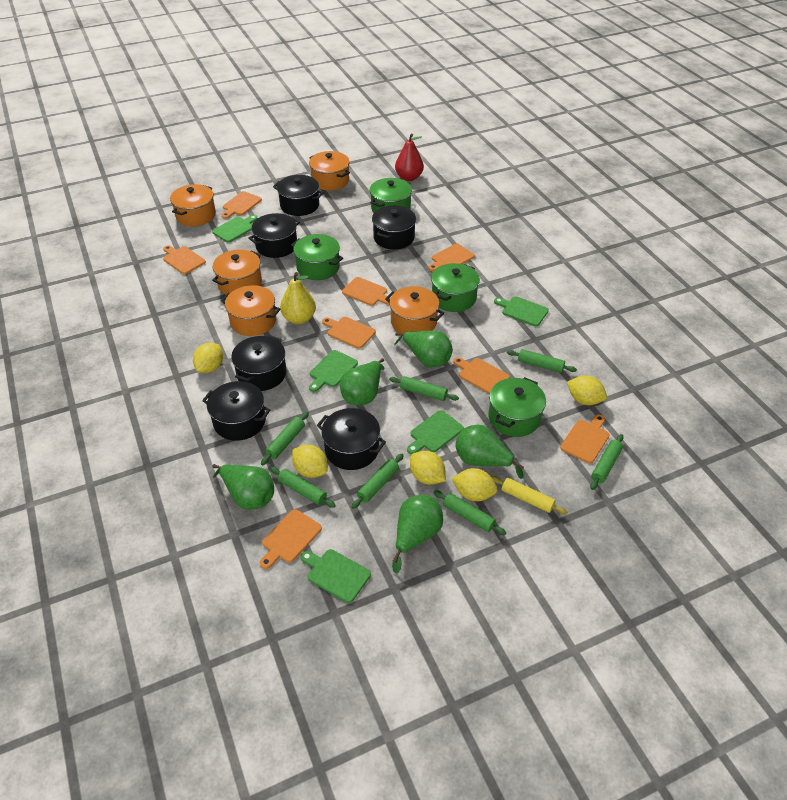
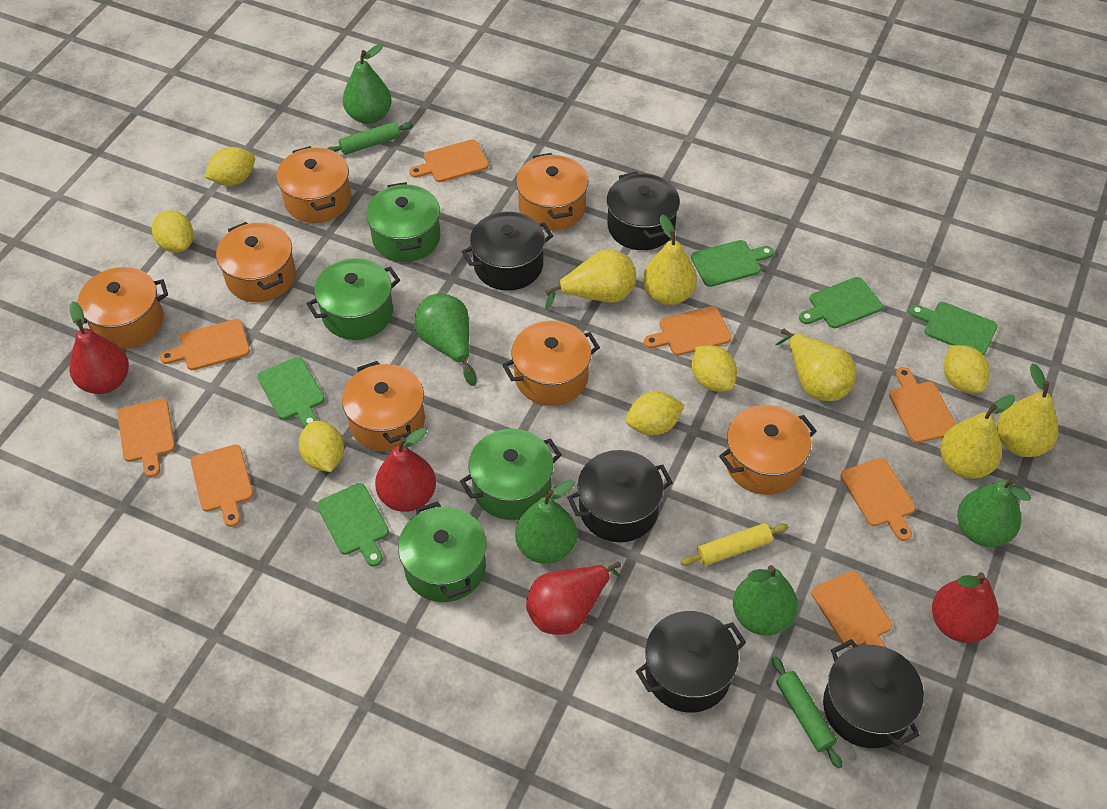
black pot: 6 -> 5
green rolling pin: 7 -> 2
orange pot: 5 -> 7
red pear: 1 -> 4
yellow lemon: 5 -> 6
yellow pear: 1 -> 5

